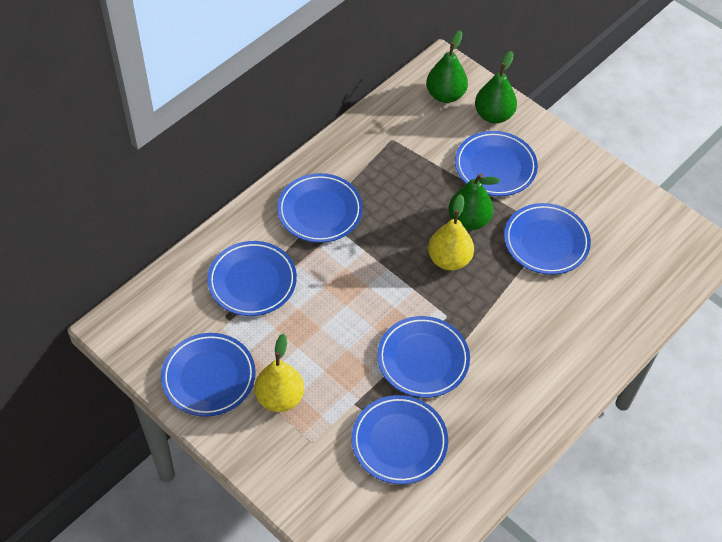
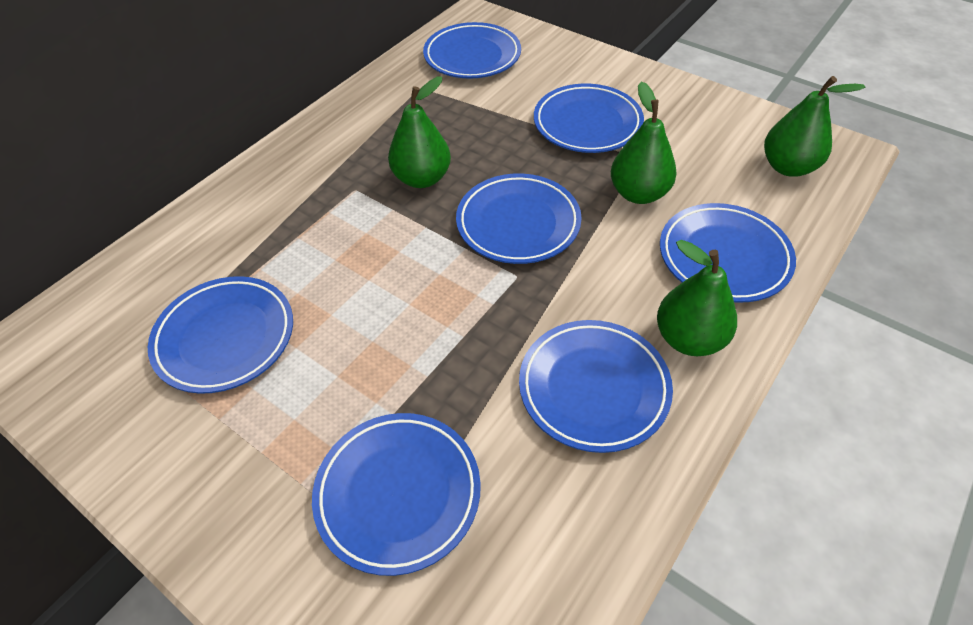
green pear: 3 -> 4
yellow pear: 2 -> 0

